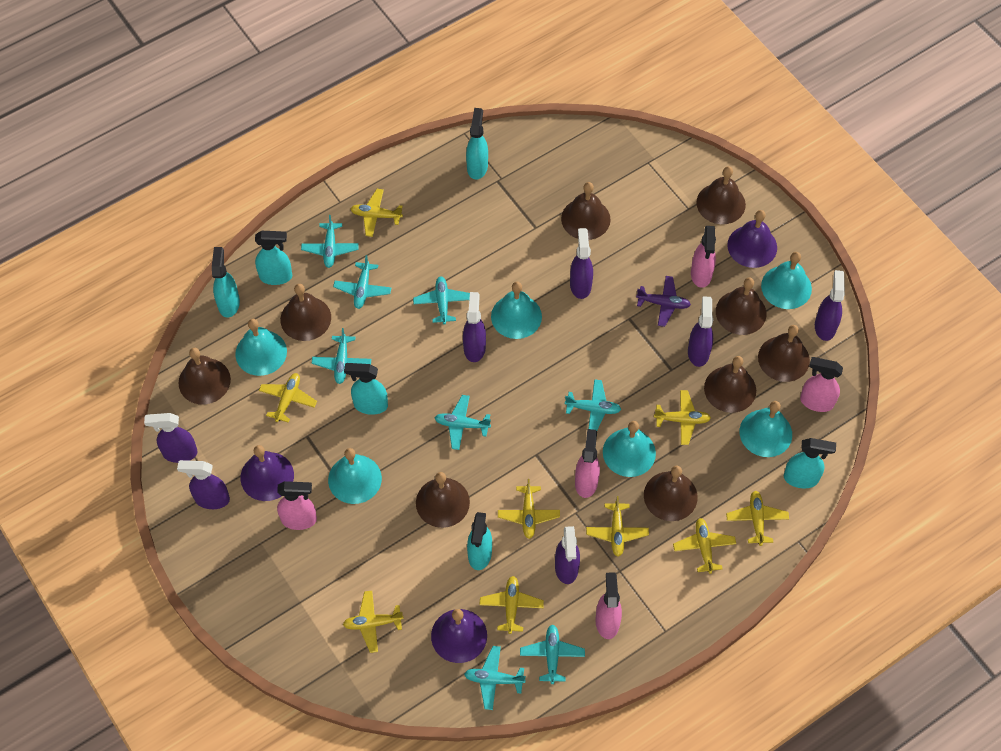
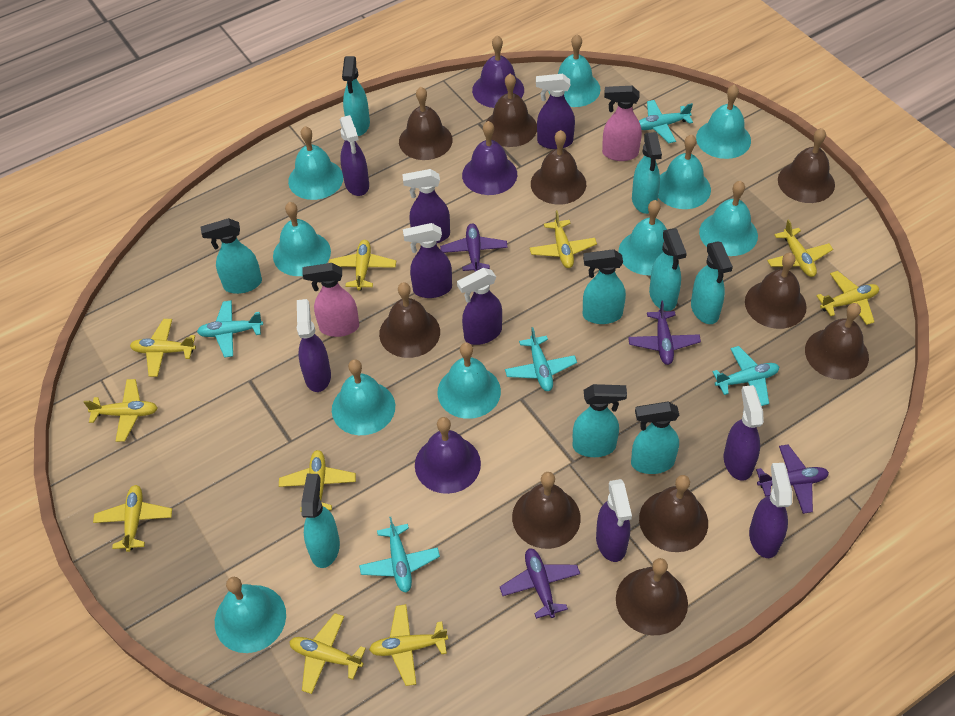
brown bell: 9 -> 10
pink spray bottle: 5 -> 2
purple plane: 1 -> 4
purple spray bottle: 7 -> 9
turquoise bell: 6 -> 10
turquoise plane: 8 -> 5
turquoise spray bottle: 6 -> 9
yellow plane: 9 -> 10

